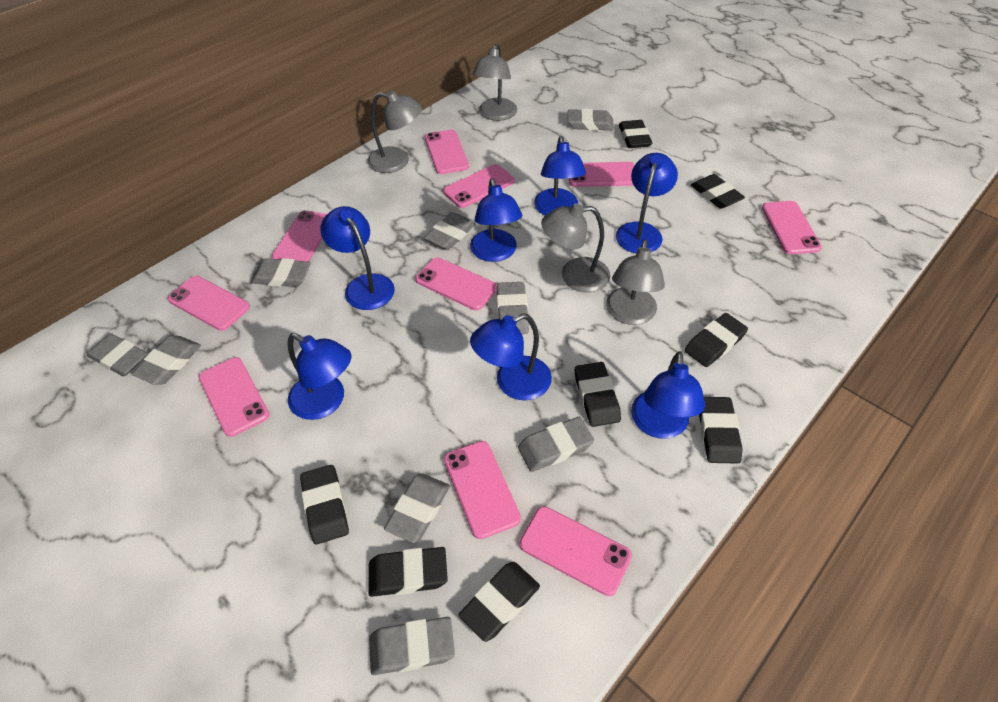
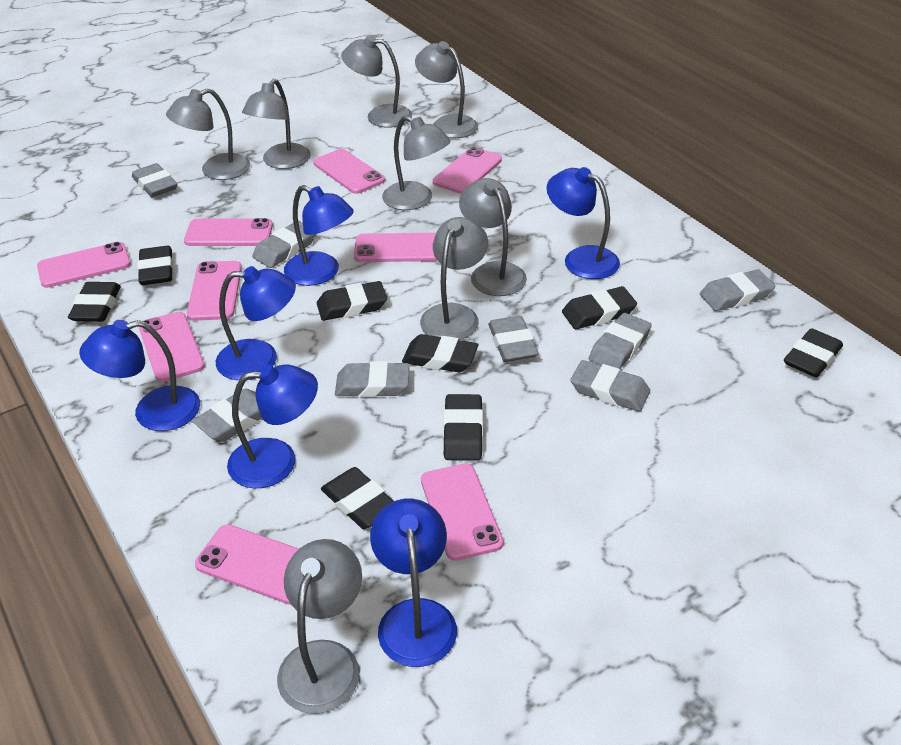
blue lamp: 7 -> 6
grey eraser: 9 -> 8
grey lamp: 4 -> 8
pink phone: 10 -> 9

